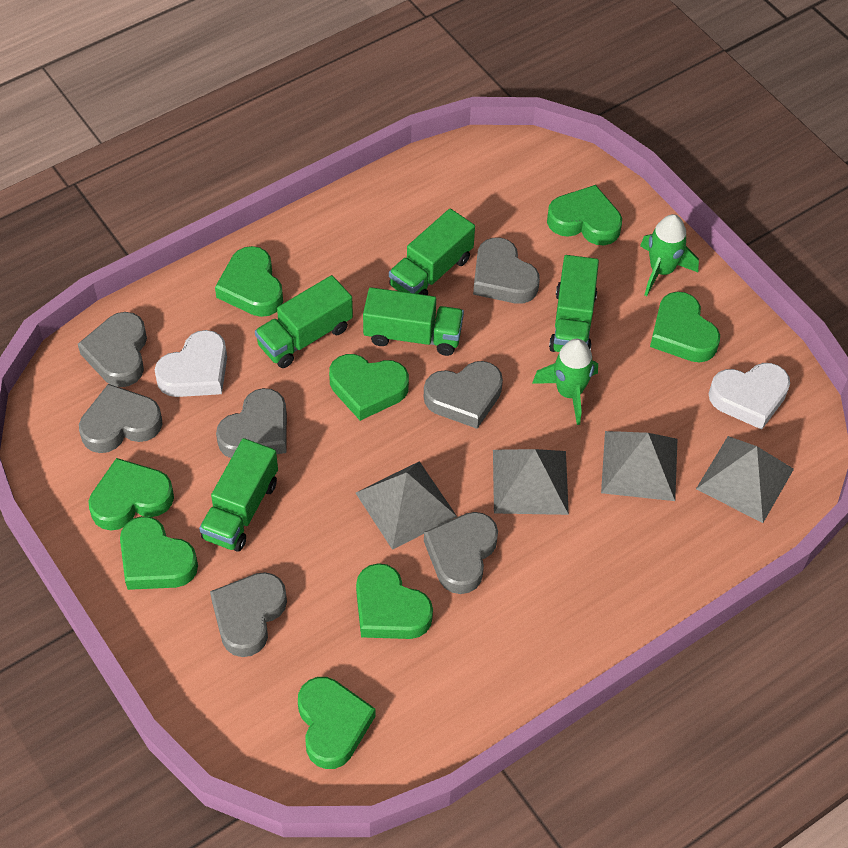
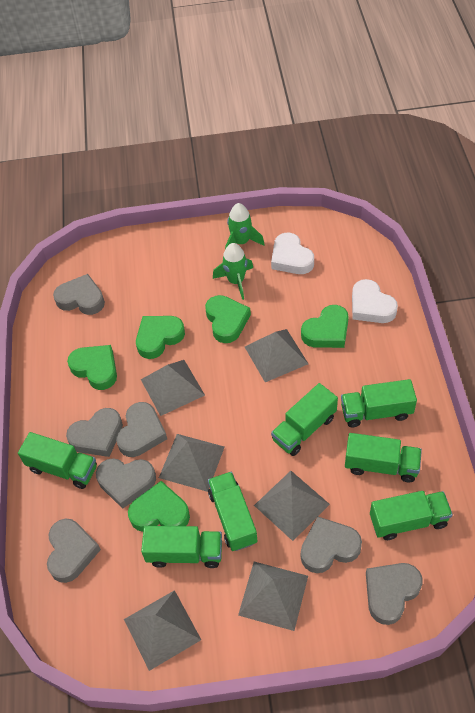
green heart: 8 -> 5
green truck: 5 -> 7
grey pyramid: 4 -> 6

